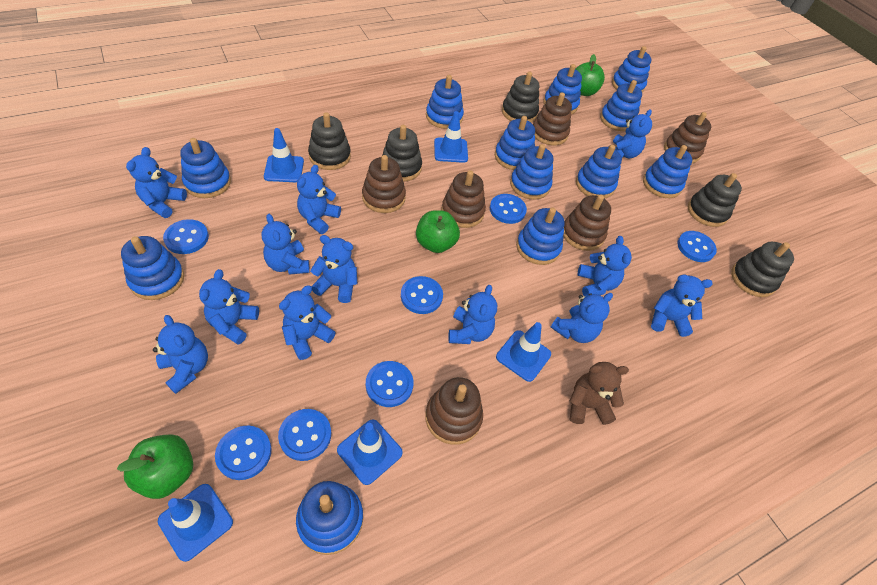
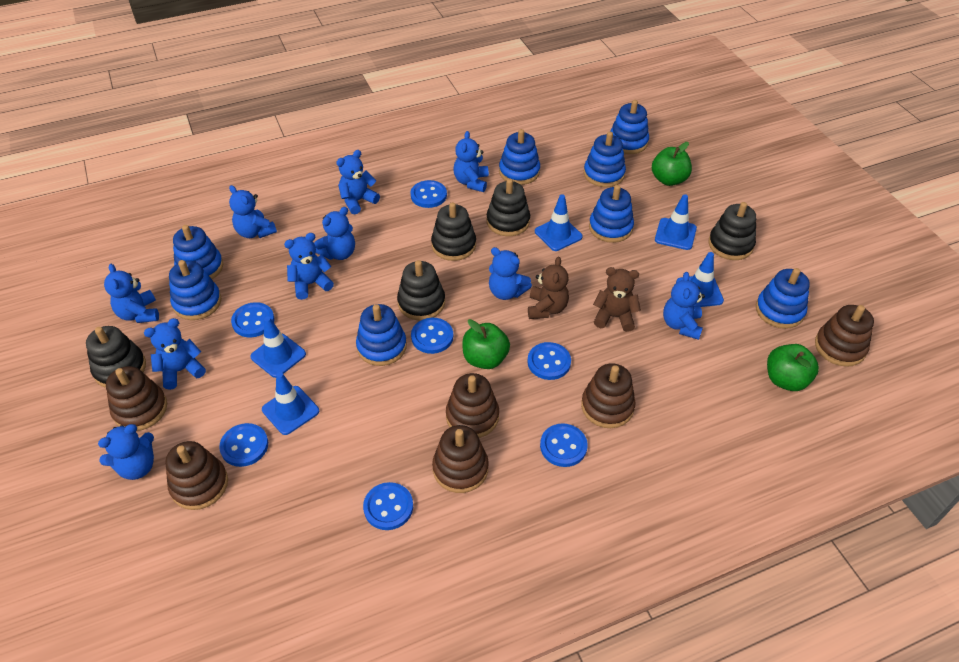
blue stacking toy: 12 -> 8
blue teddy bear: 12 -> 10
brown teddy bear: 1 -> 2

